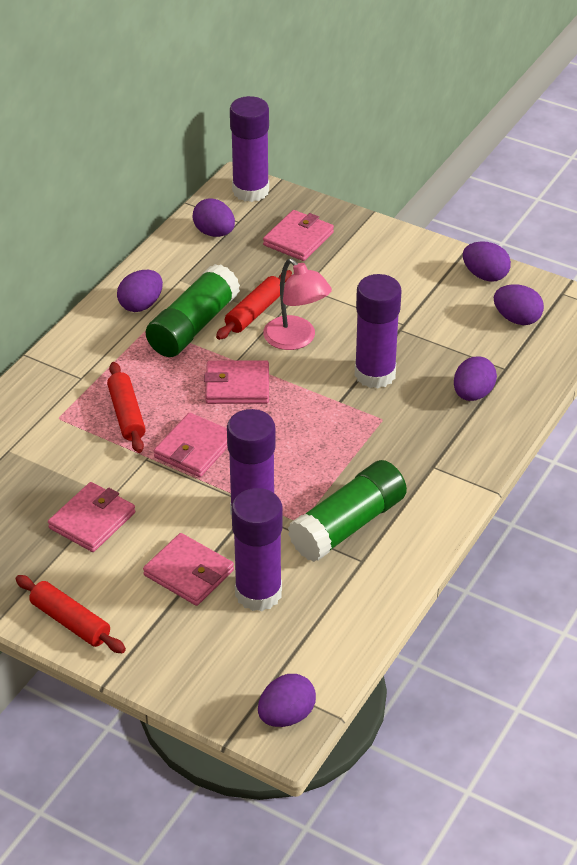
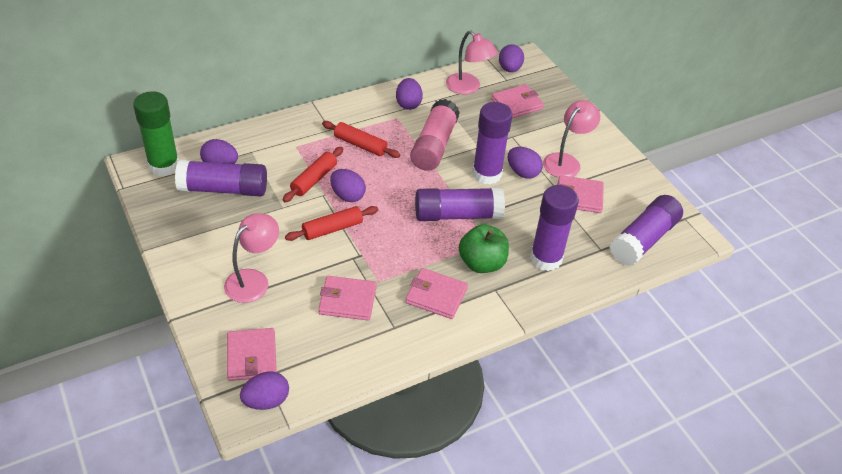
green apple: 0 -> 1
green glue stick: 2 -> 1
pink glue stick: 0 -> 1
pink lamp: 1 -> 3
purple glue stick: 4 -> 5

